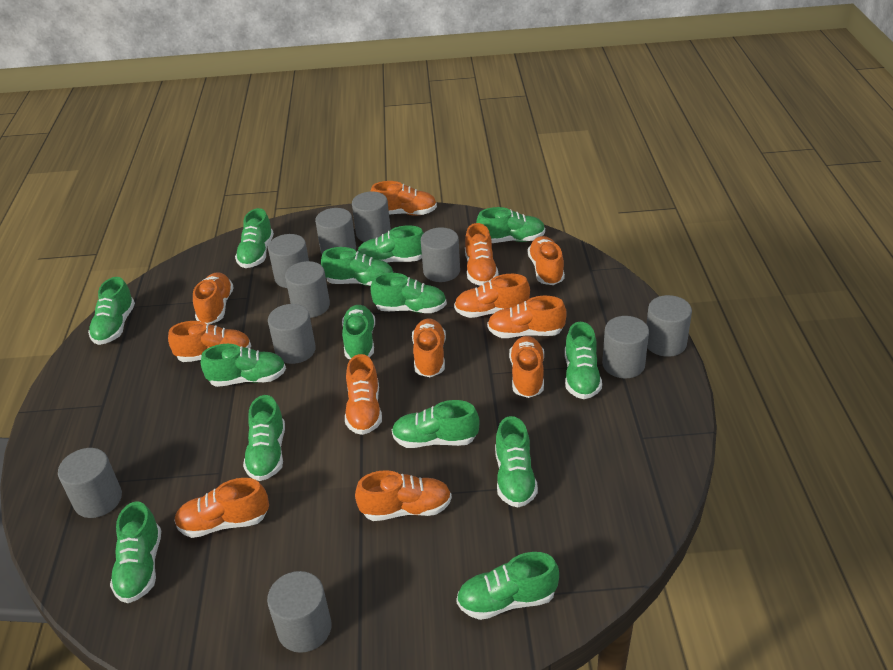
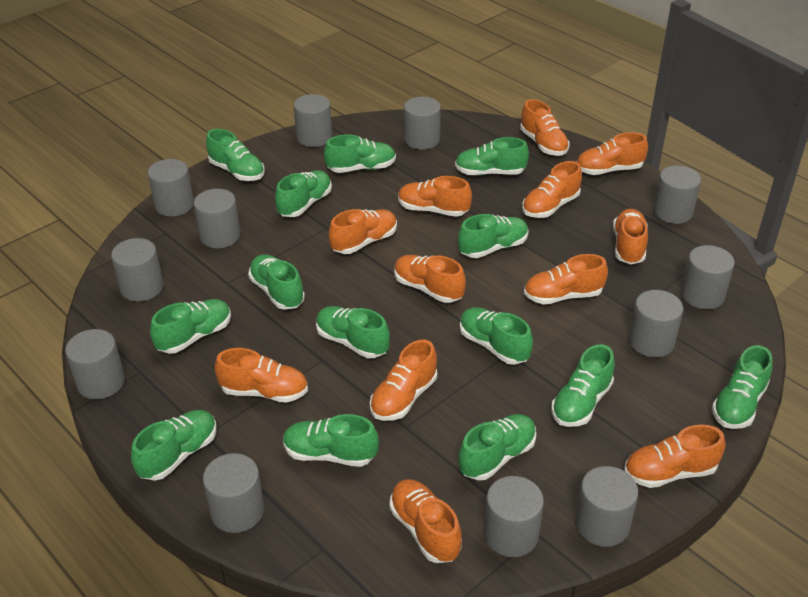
grey cylinder: 10 -> 12

